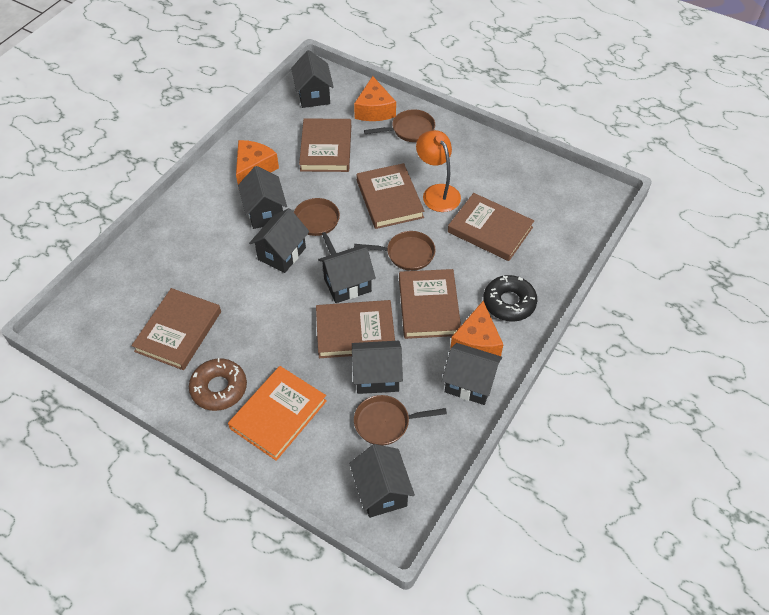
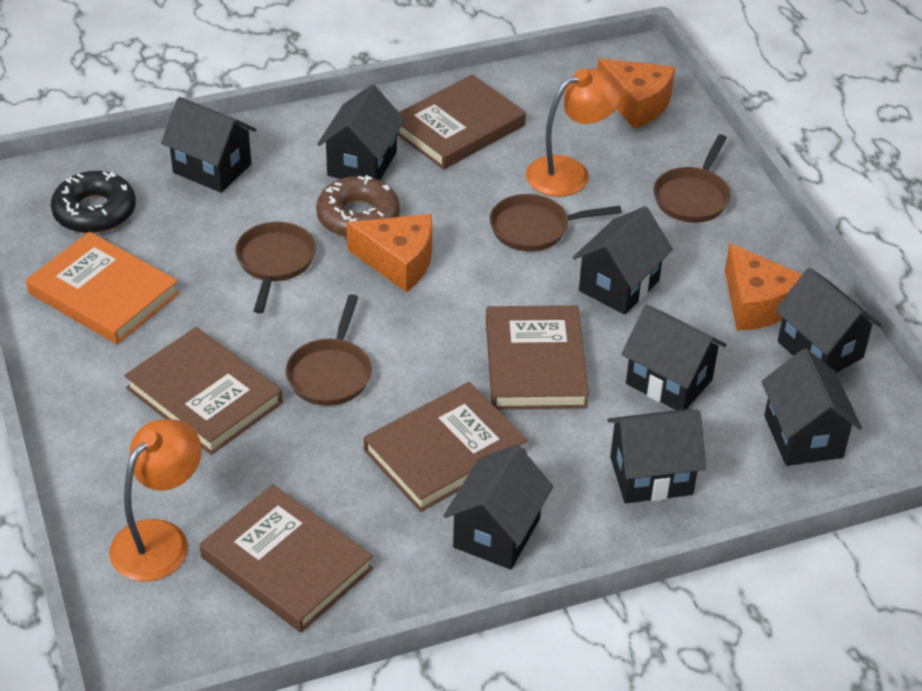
black house: 7 -> 8
brown book: 6 -> 5
orange lamp: 1 -> 2

